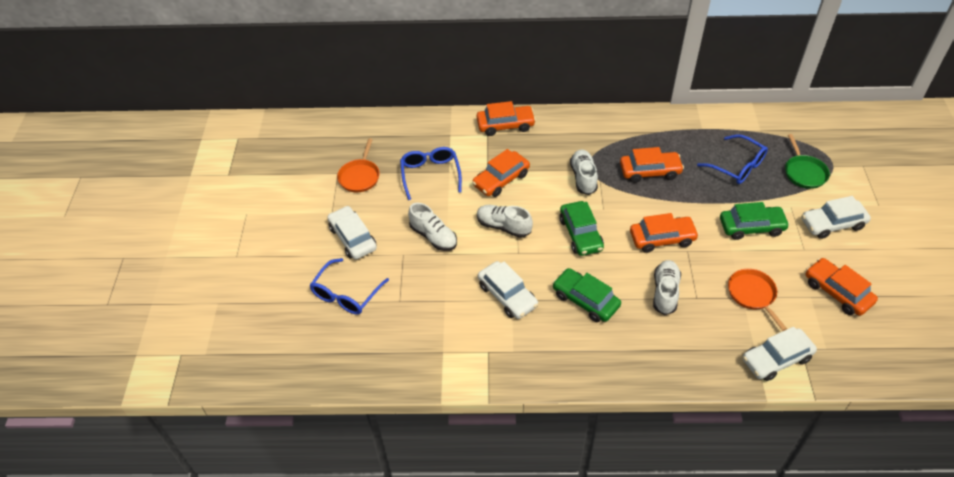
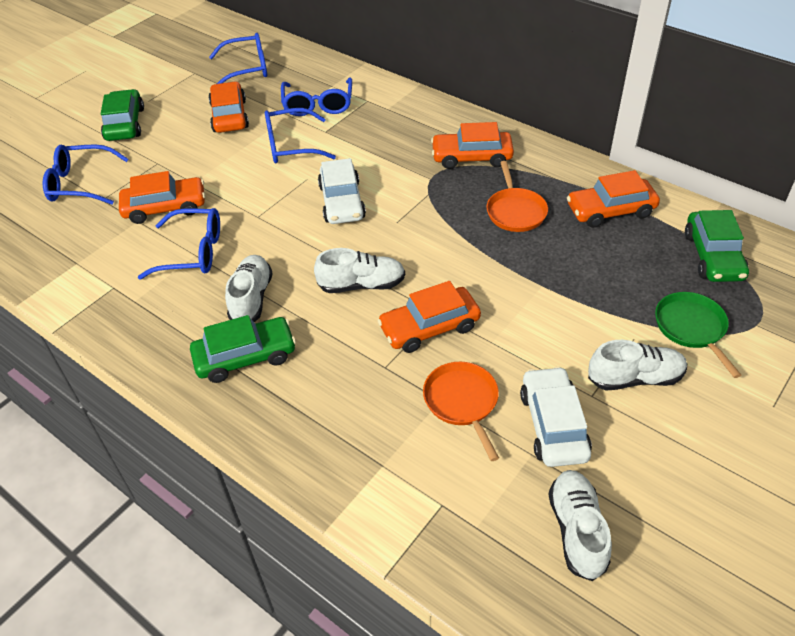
blue glasses: 3 -> 5
white car: 4 -> 2

